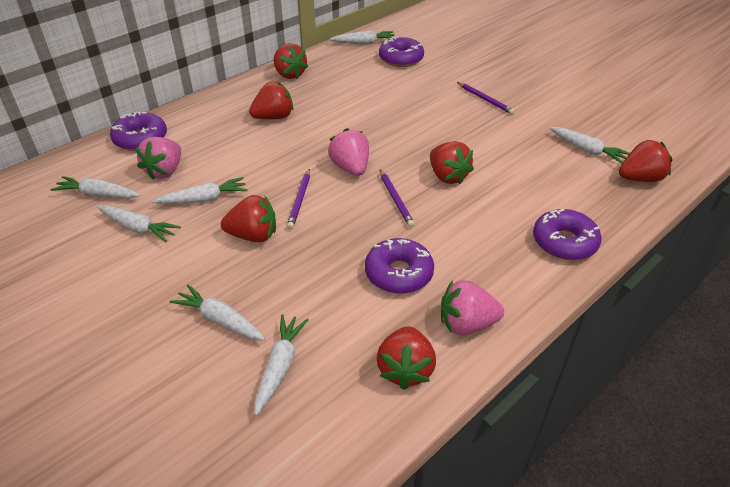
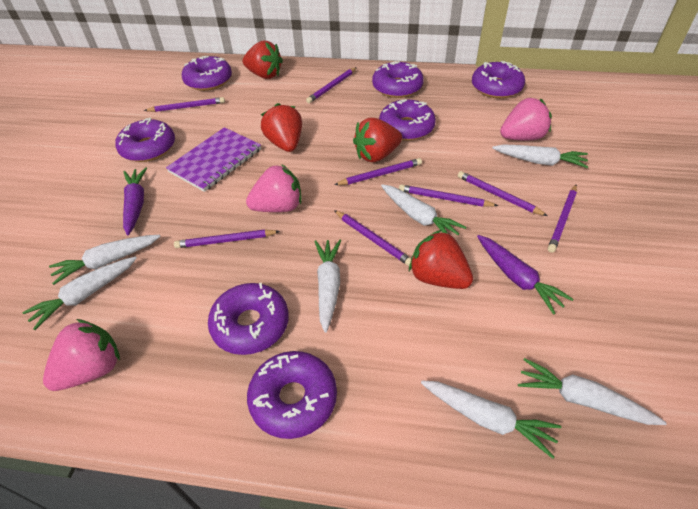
purple carrot: 0 -> 2
purple donut: 4 -> 7
purple notebook: 0 -> 1
purple pencil: 3 -> 8
red strawberry: 6 -> 4

